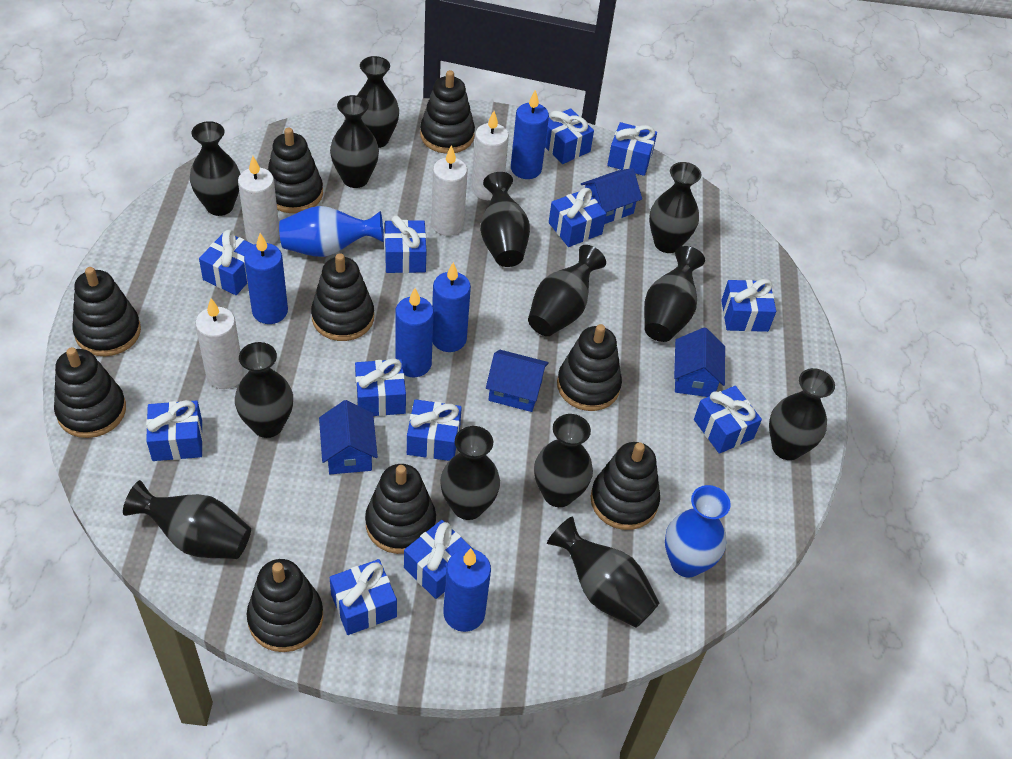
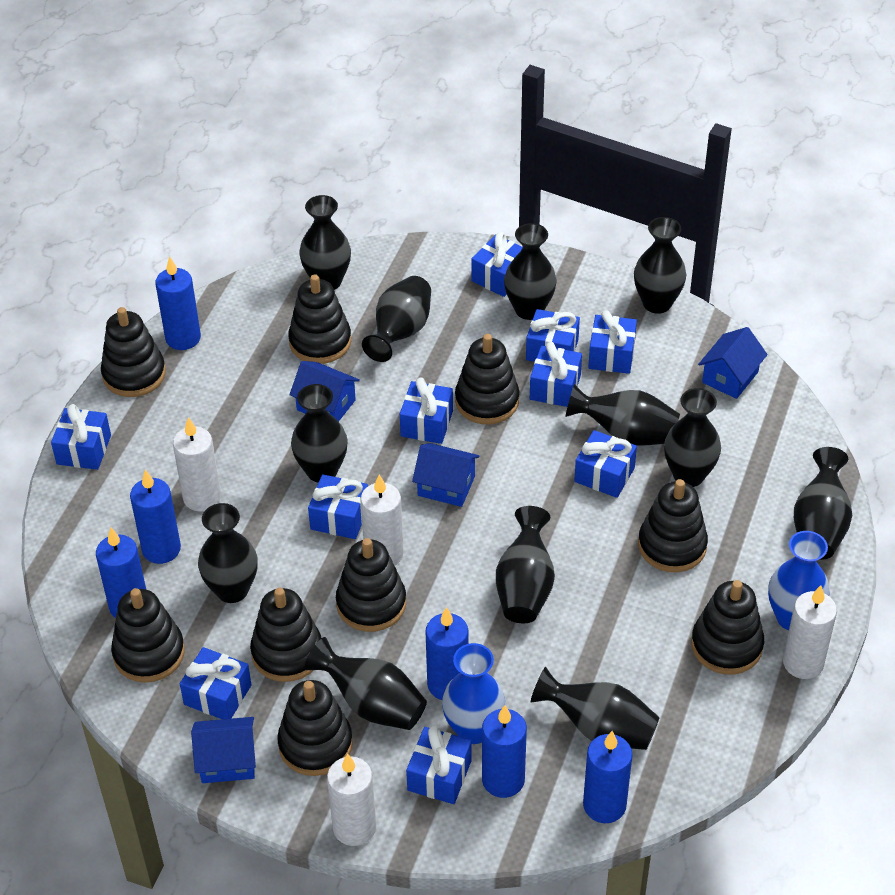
black vase: 13 -> 12
blue candle: 5 -> 6
blue gift: 12 -> 10

